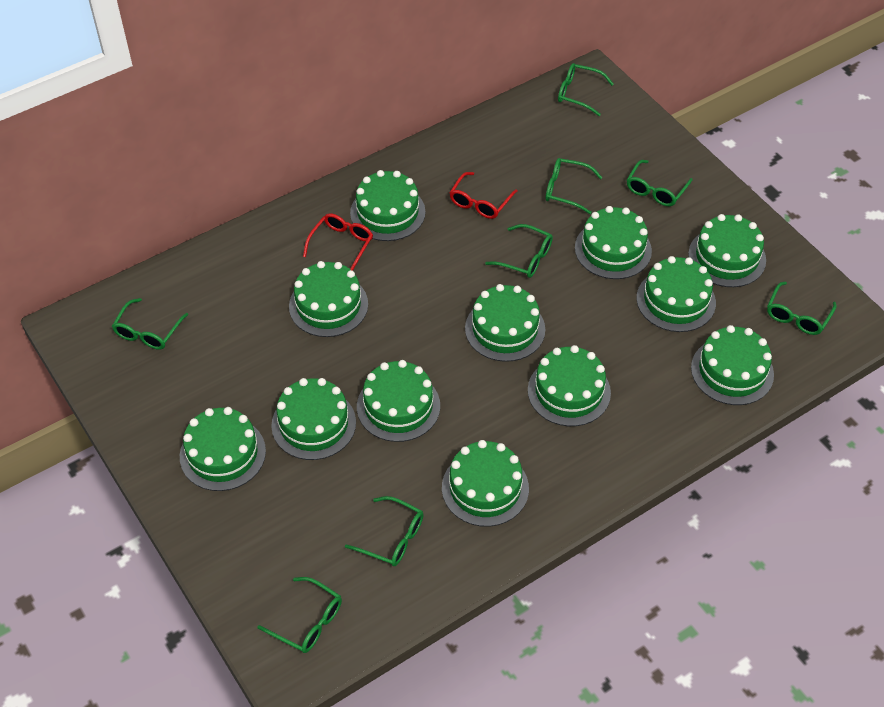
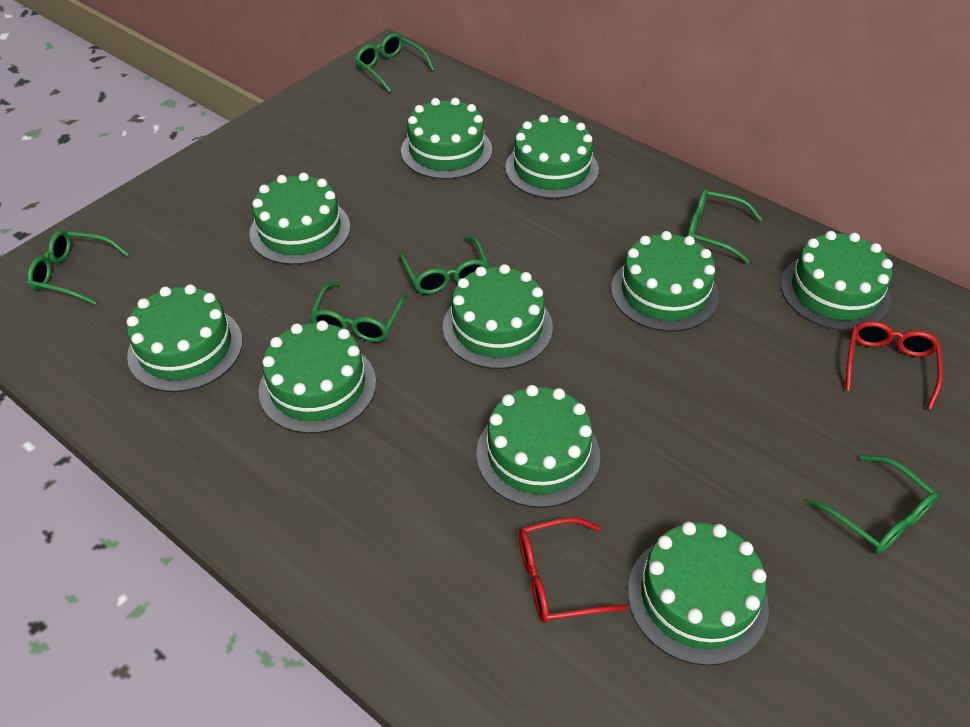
green cake: 12 -> 10
green glasses: 8 -> 6

